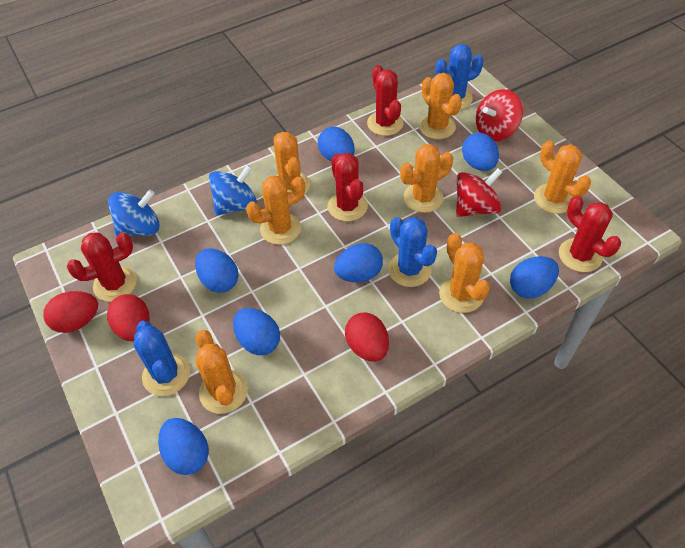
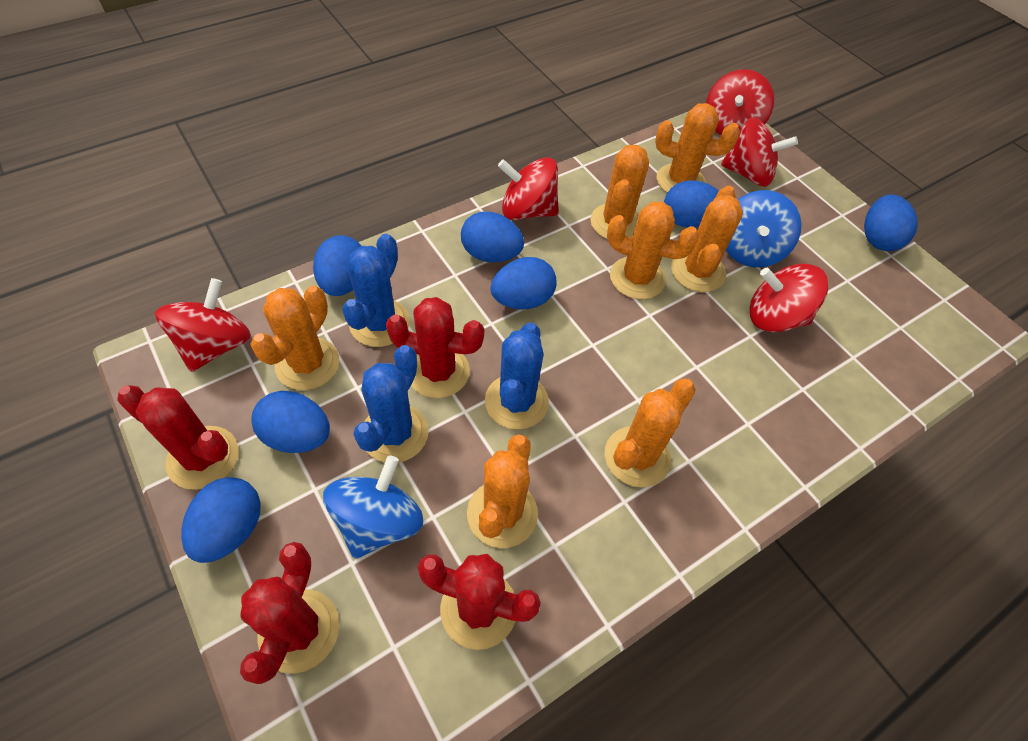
red egg: 3 -> 0
red spinning top: 2 -> 5

